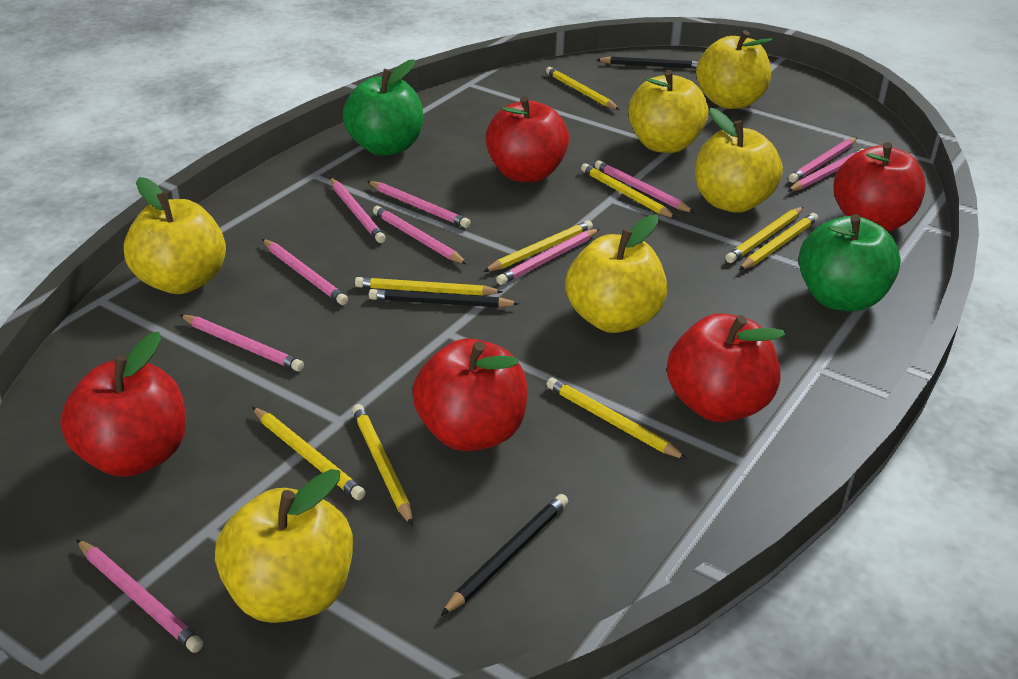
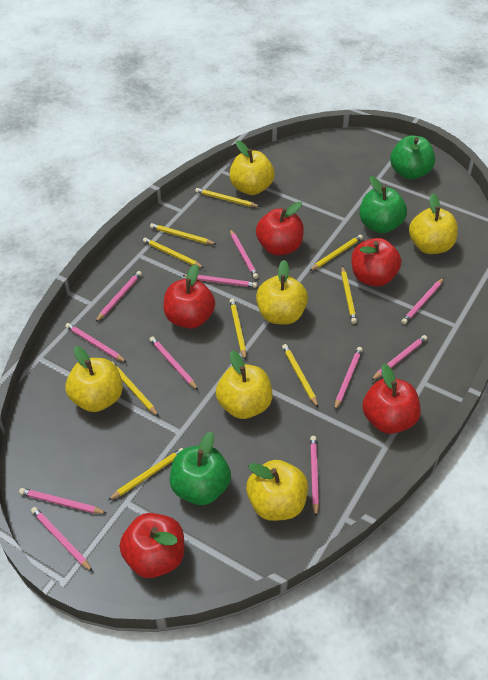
black pencil: 3 -> 0
green apple: 2 -> 3
pink pencil: 10 -> 11

